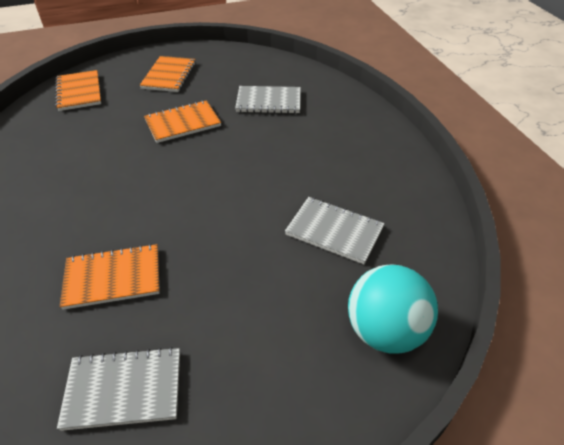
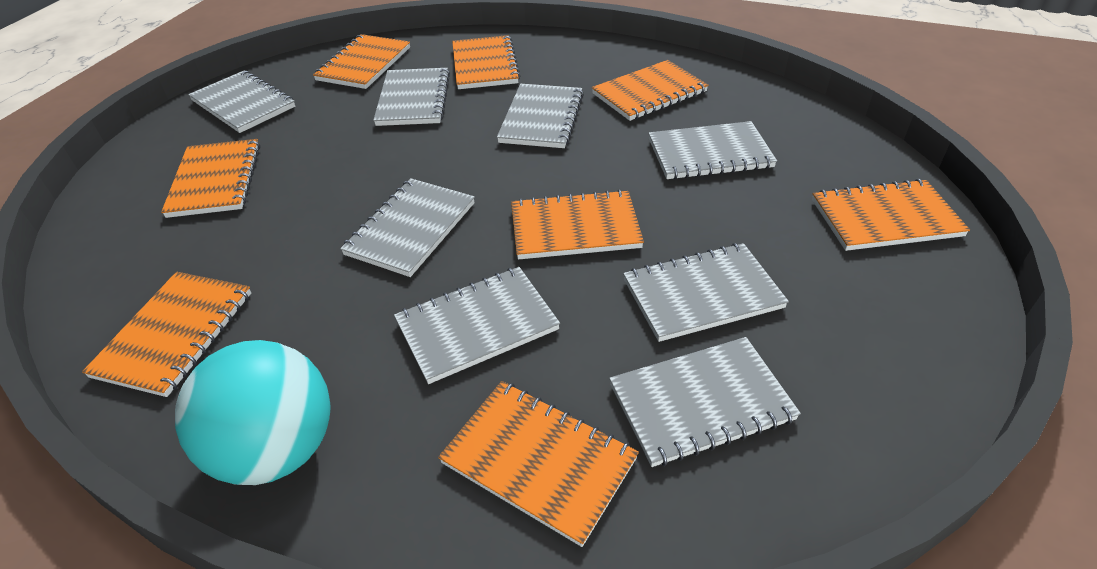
grey notebook: 3 -> 8
orange notebook: 4 -> 8

